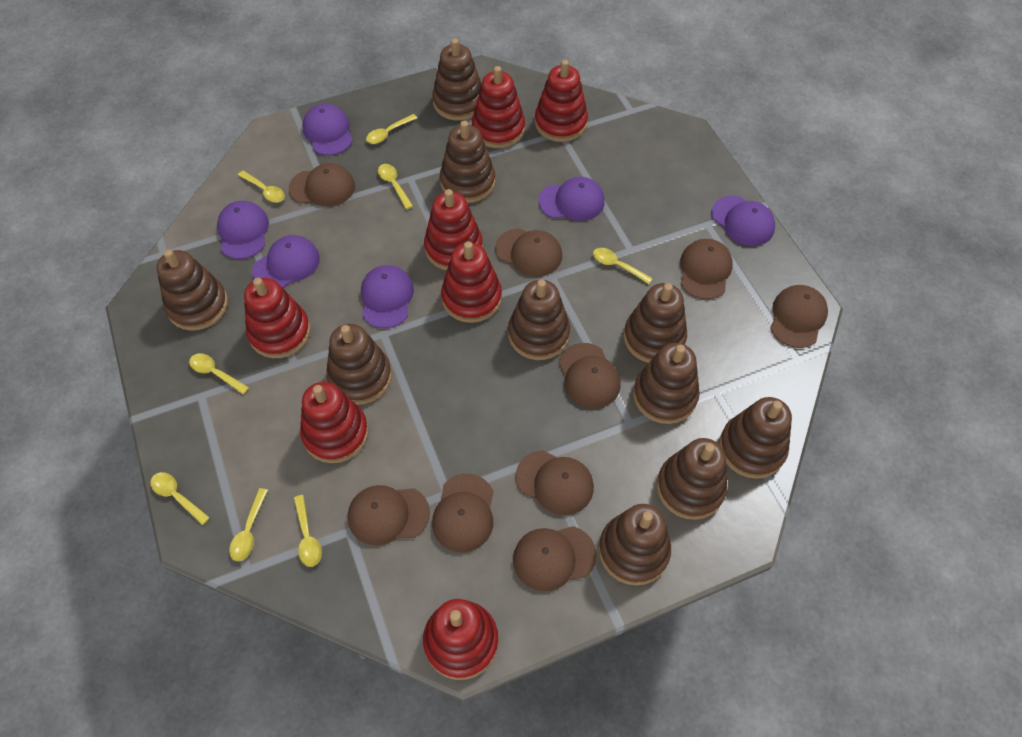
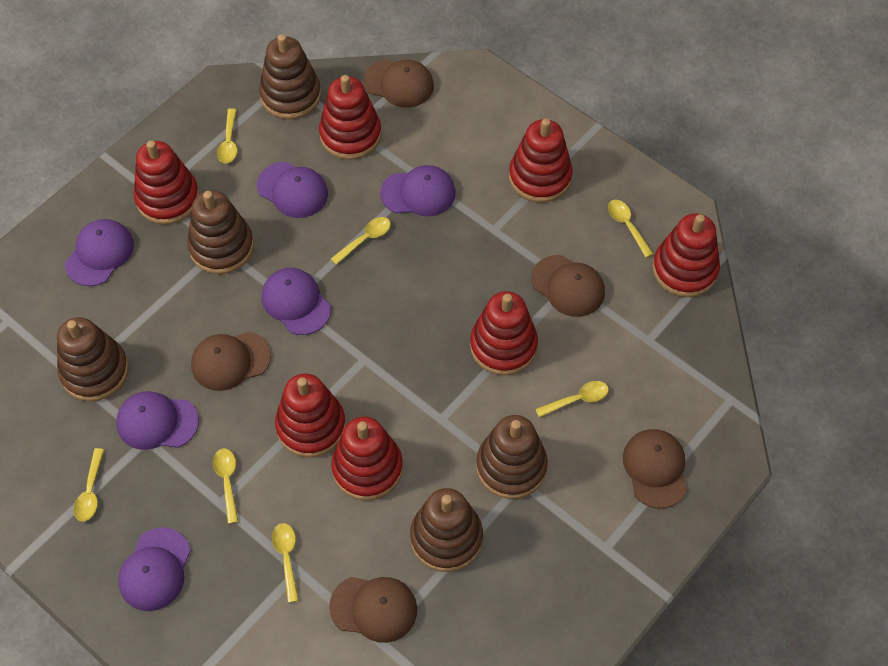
brown cap: 9 -> 5
brown stacking toy: 10 -> 5
yellow spoon: 8 -> 7

